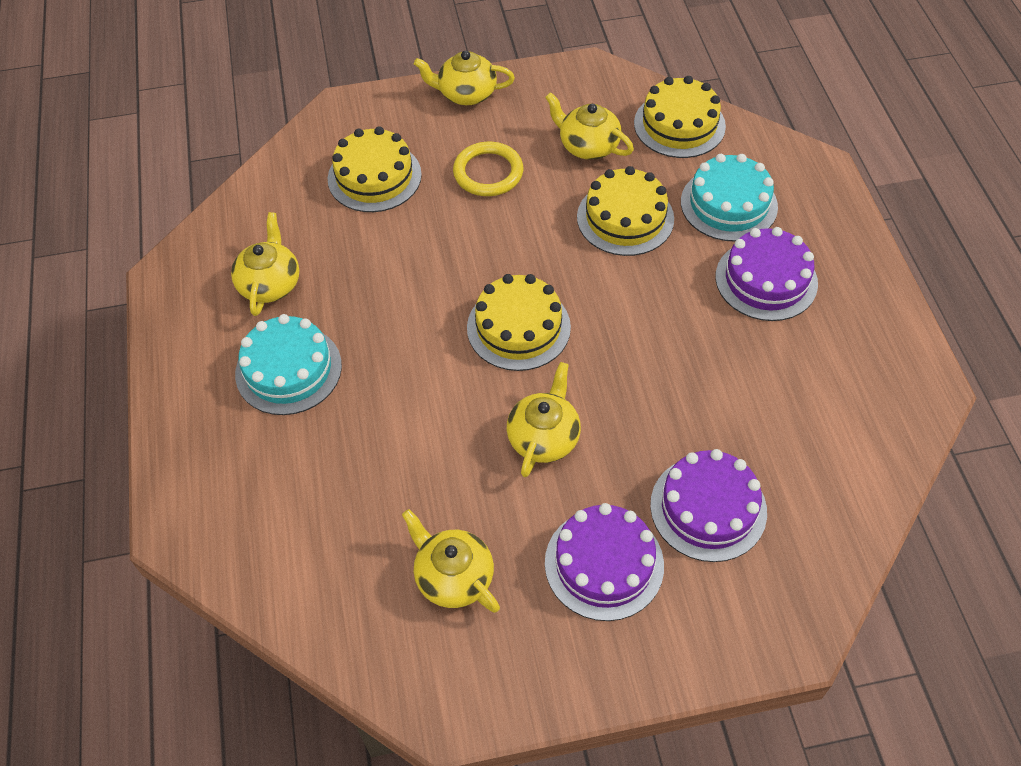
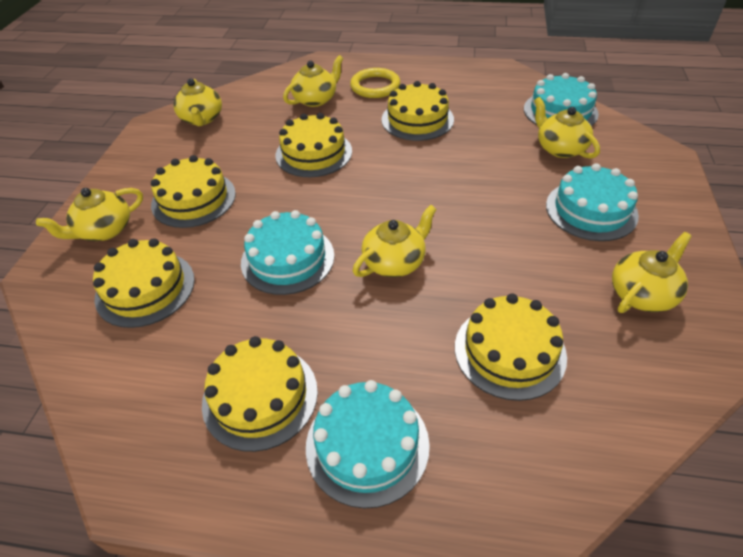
purple cake: 3 -> 0
turquoise cake: 2 -> 4
yellow cake: 4 -> 6
yellow teapot: 5 -> 6

